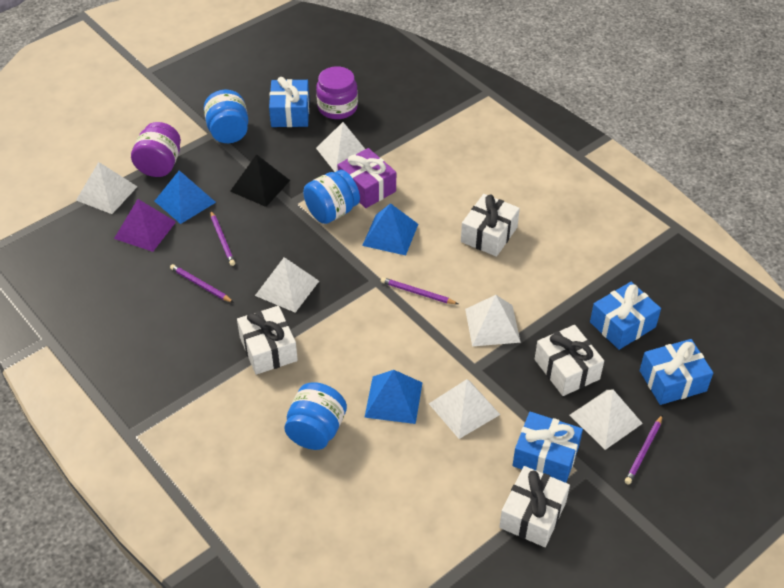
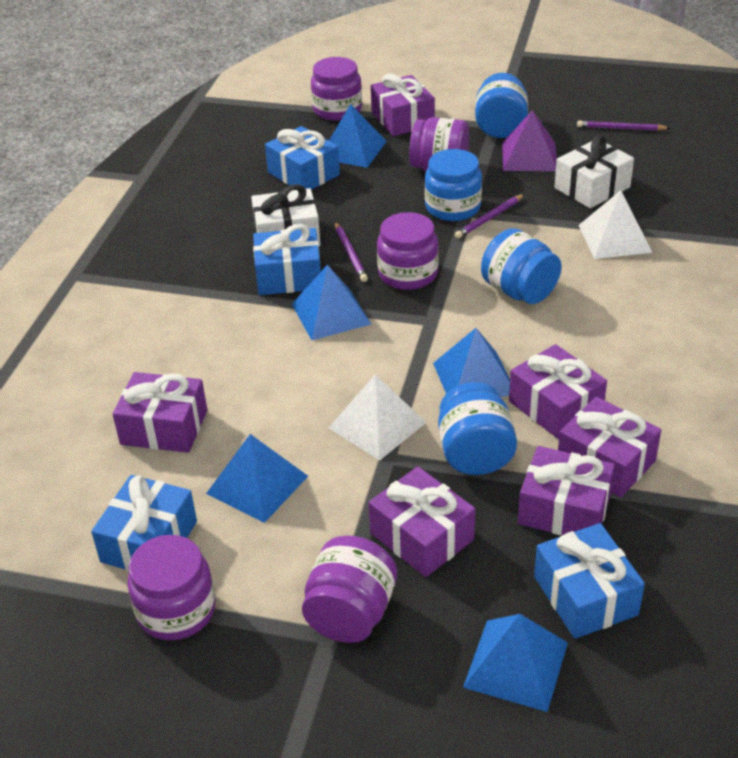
black pyramid: 1 -> 0
blue jar: 3 -> 4
blue pyramid: 3 -> 5
purple gift: 1 -> 6
purple jar: 2 -> 5
purple pencil: 4 -> 3
white gift: 4 -> 2
white pyramid: 6 -> 2

